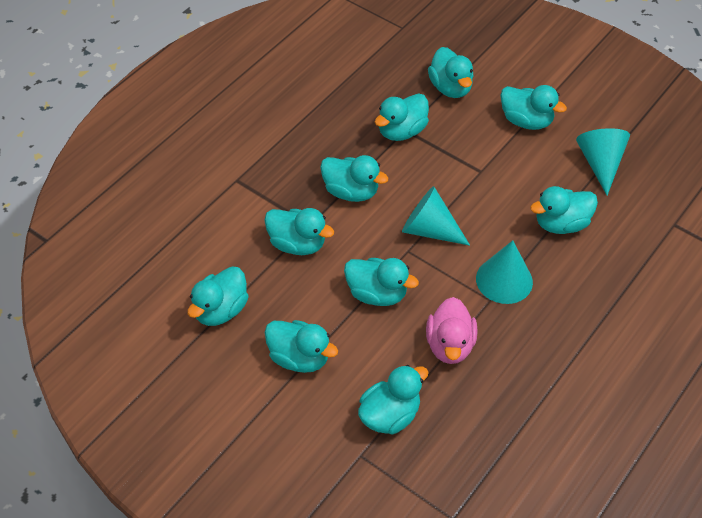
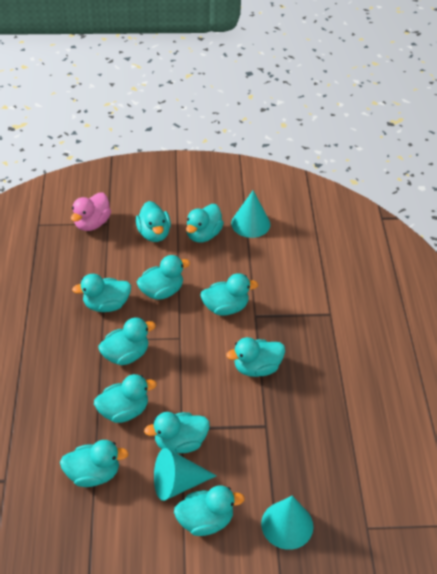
turquoise duck: 10 -> 11

